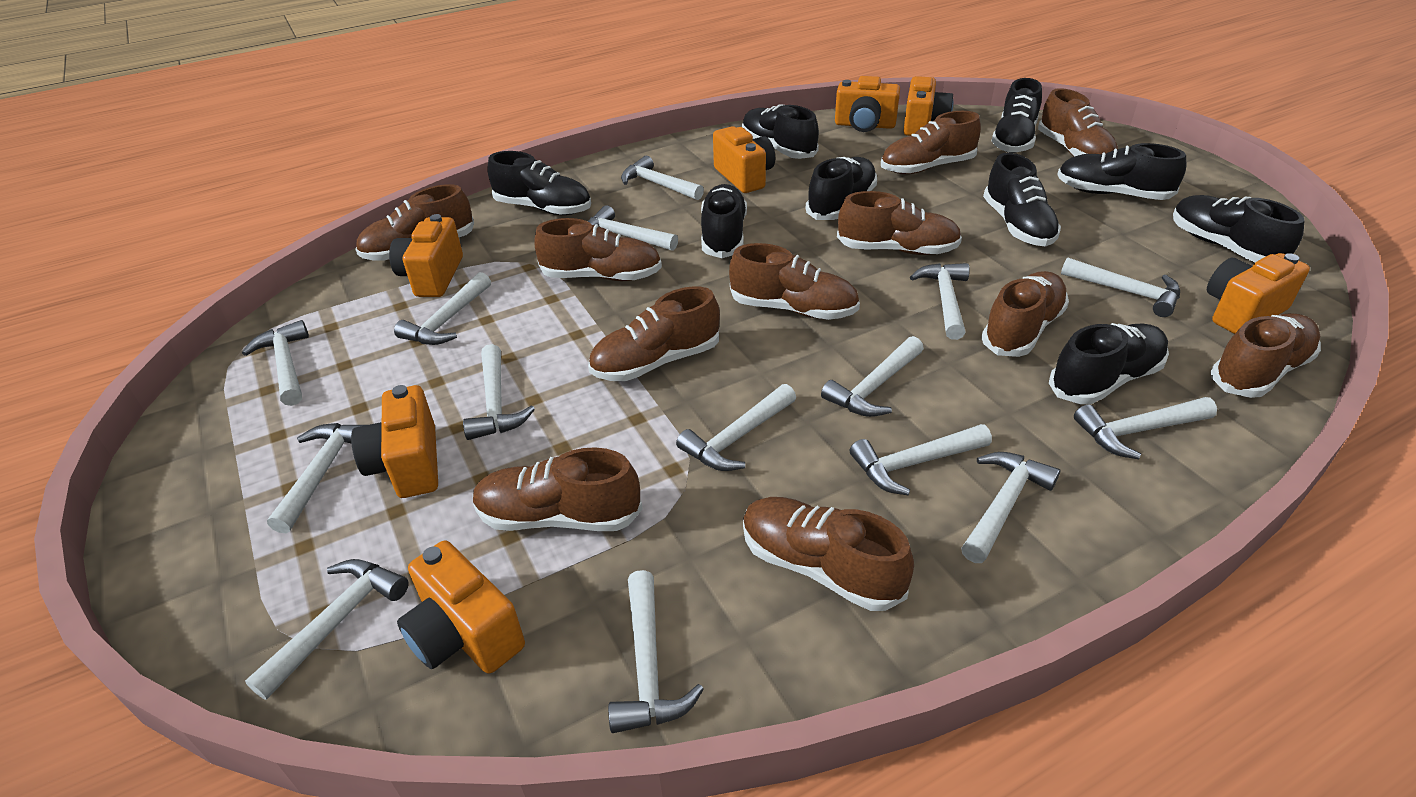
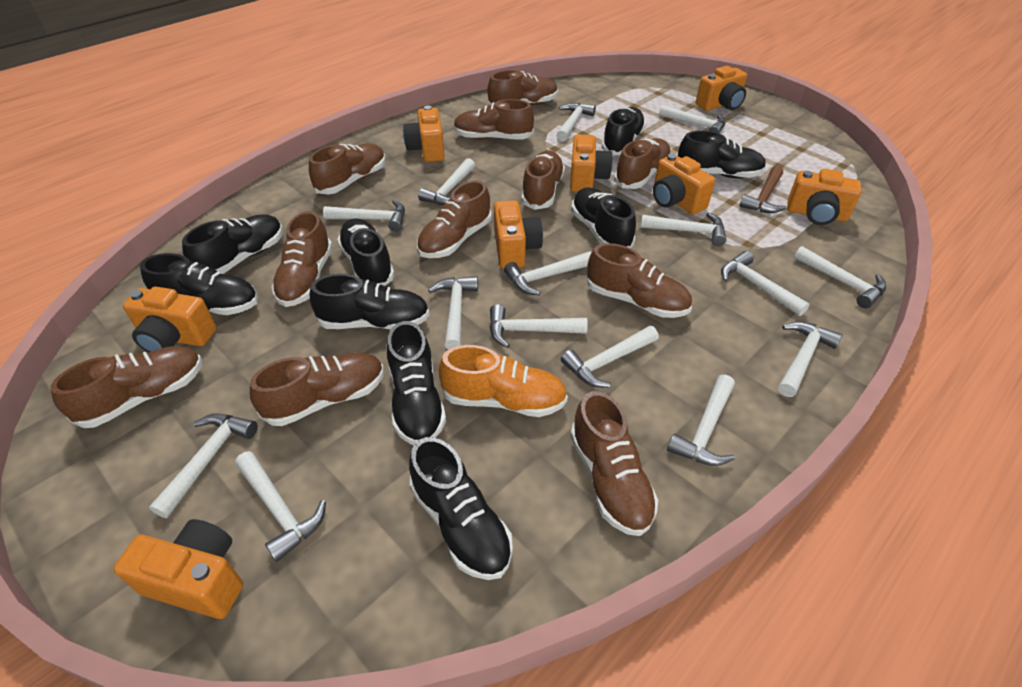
brown hammer: 0 -> 1
orange camera: 7 -> 8
orange shoe: 0 -> 1

